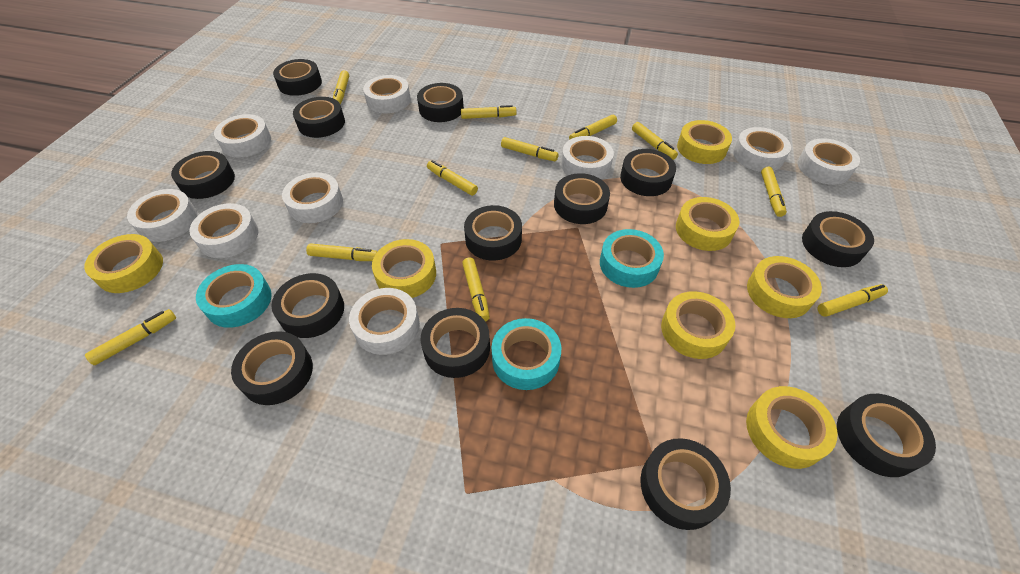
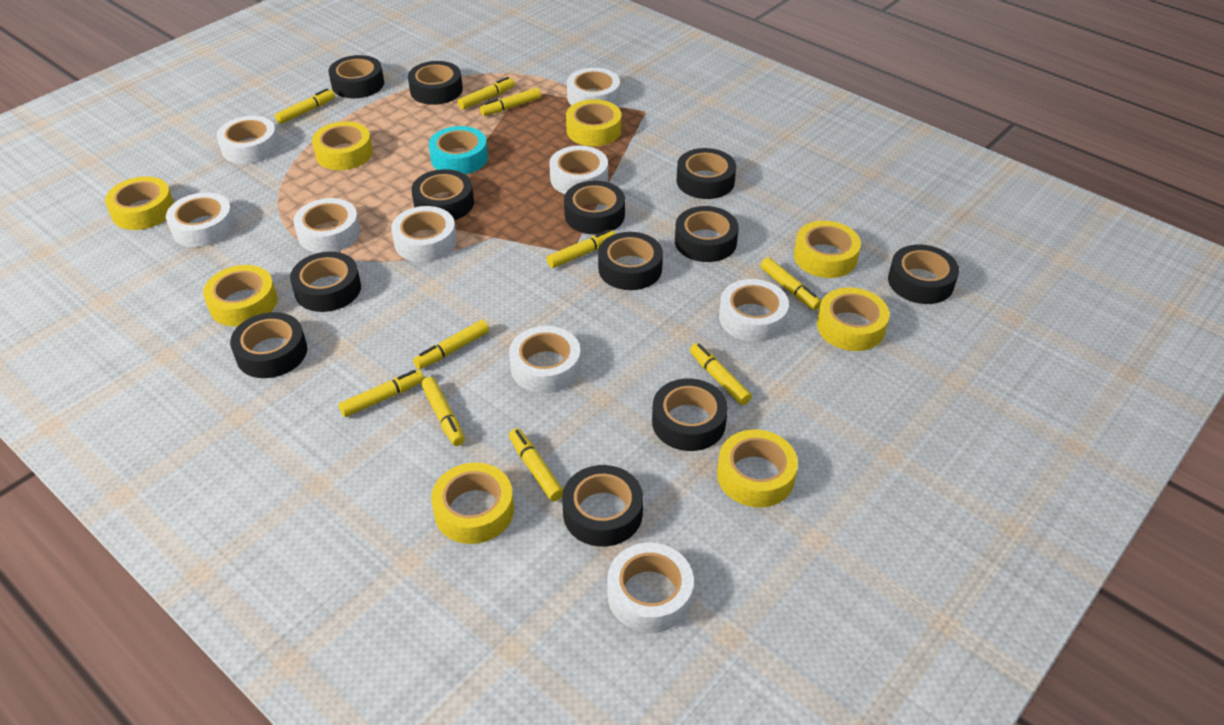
black tape: 13 -> 12
turquoise tape: 3 -> 1
yellow marker: 11 -> 10
yellow tape: 7 -> 8

